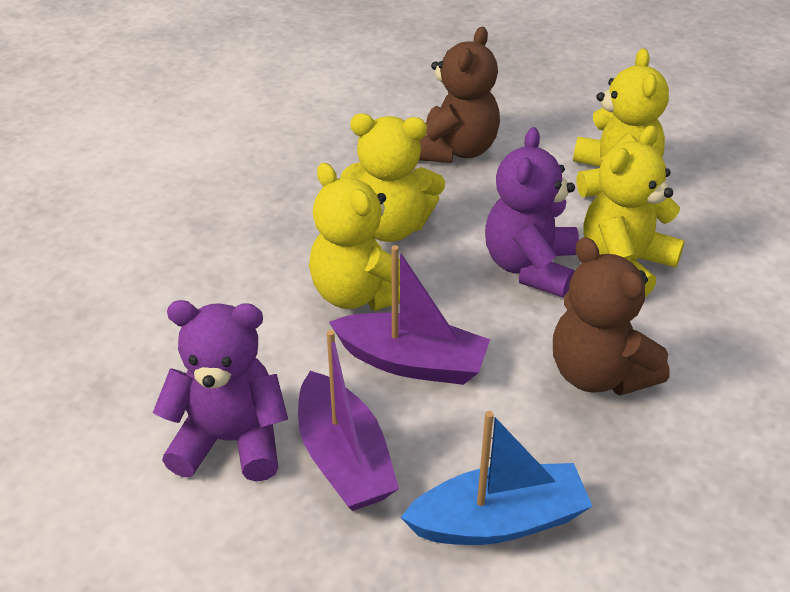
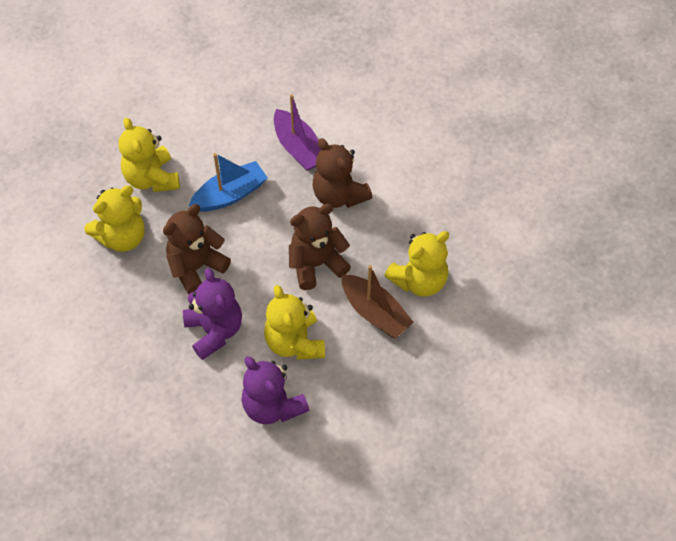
brown boat: 0 -> 1
brown teddy bear: 2 -> 3
purple boat: 2 -> 1

